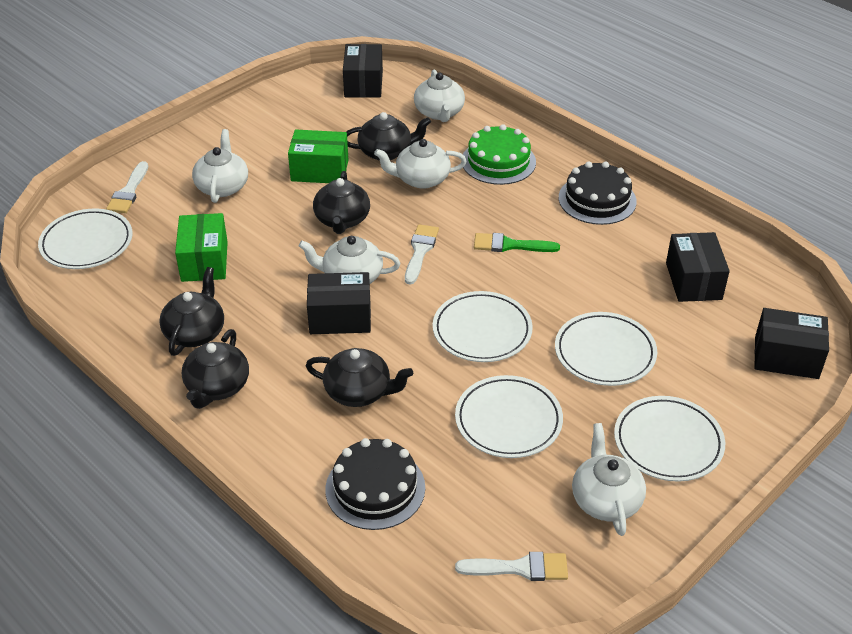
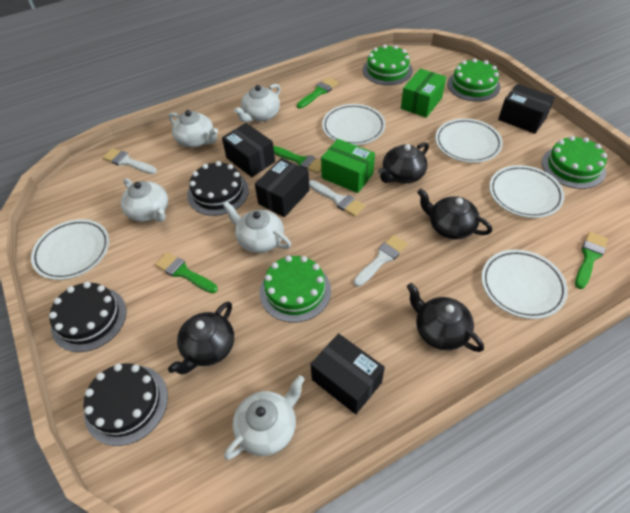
black cake: 2 -> 3
black teapot: 5 -> 4
green brush: 1 -> 4
green cake: 1 -> 4

